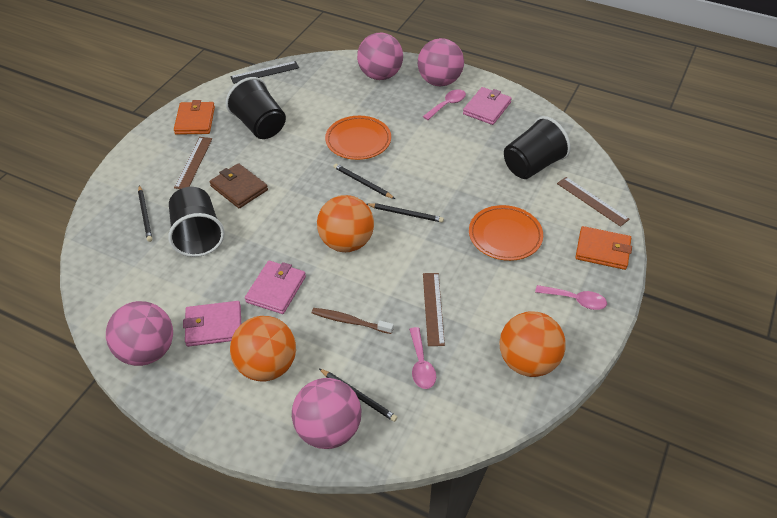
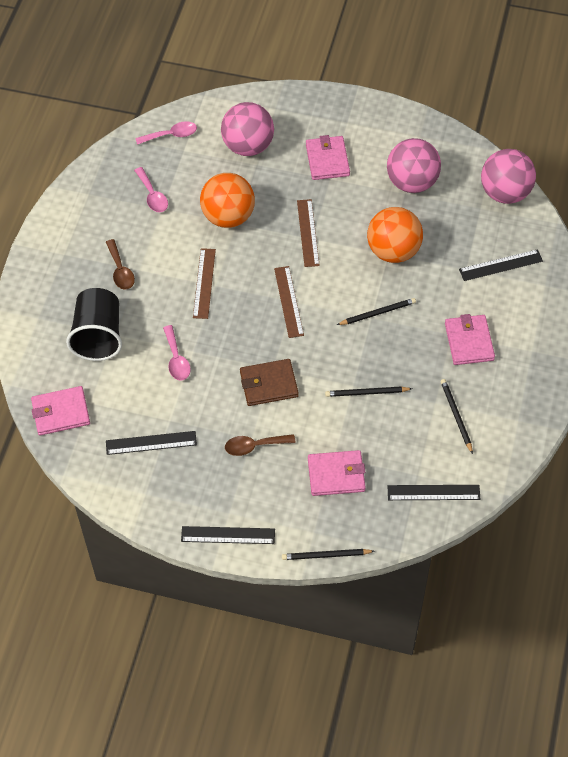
black cup: 3 -> 1
black ruler: 1 -> 4
brown spoon: 0 -> 2
brown toothbrush: 1 -> 0
orange ball: 3 -> 2
orange plate: 2 -> 0
orange wallet: 2 -> 0
pink ball: 4 -> 3
pink wallet: 3 -> 4

